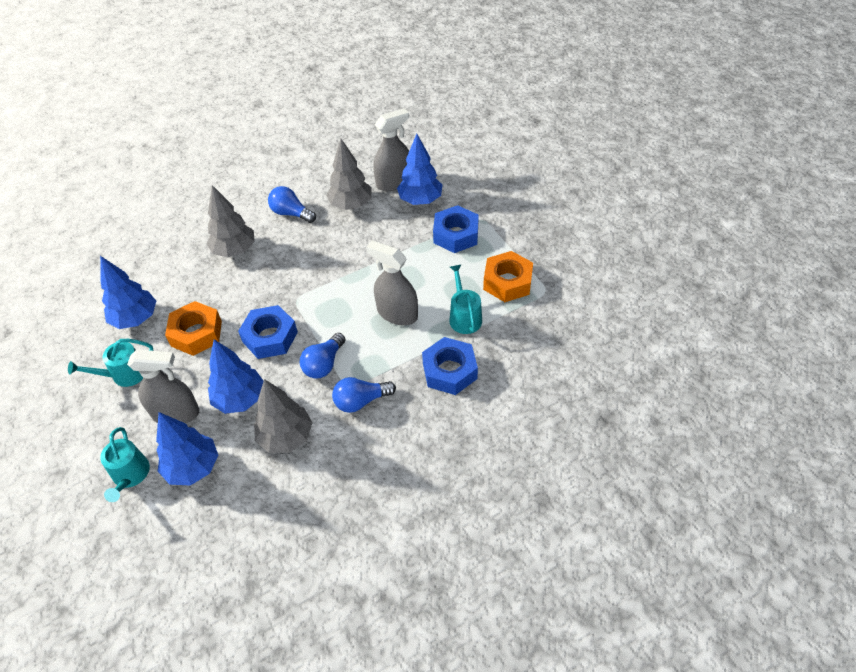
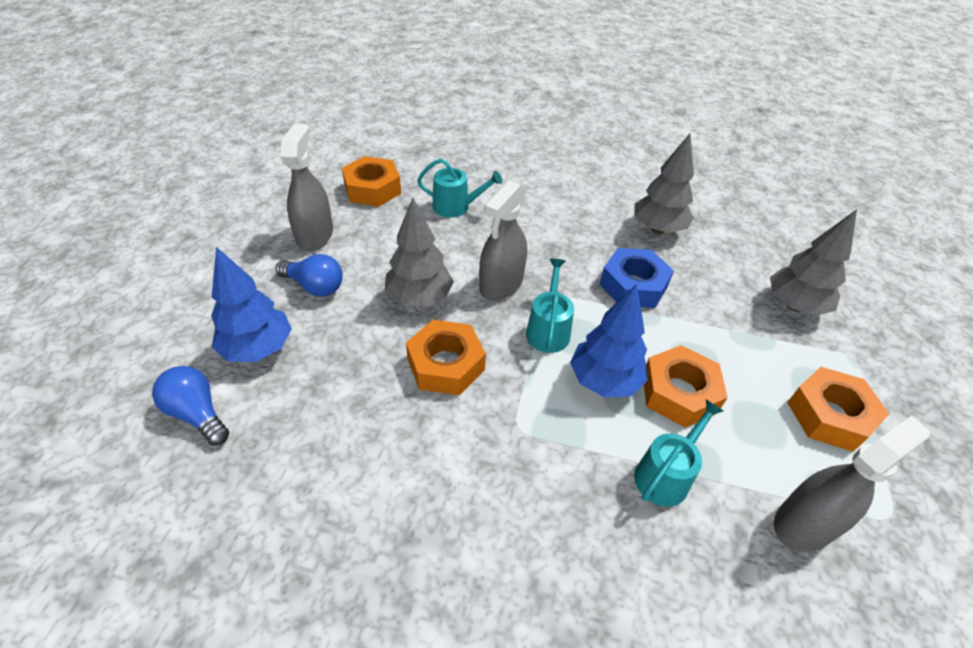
blue light bulb: 3 -> 2
blue nut: 3 -> 1
blue tree: 4 -> 2
orange nut: 2 -> 4

